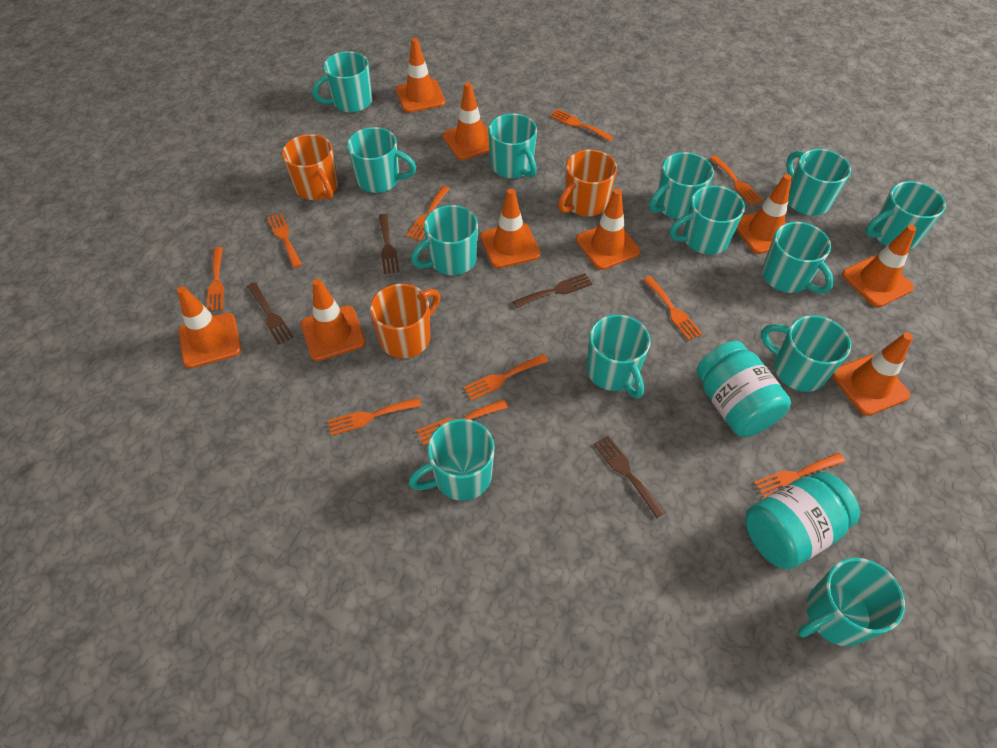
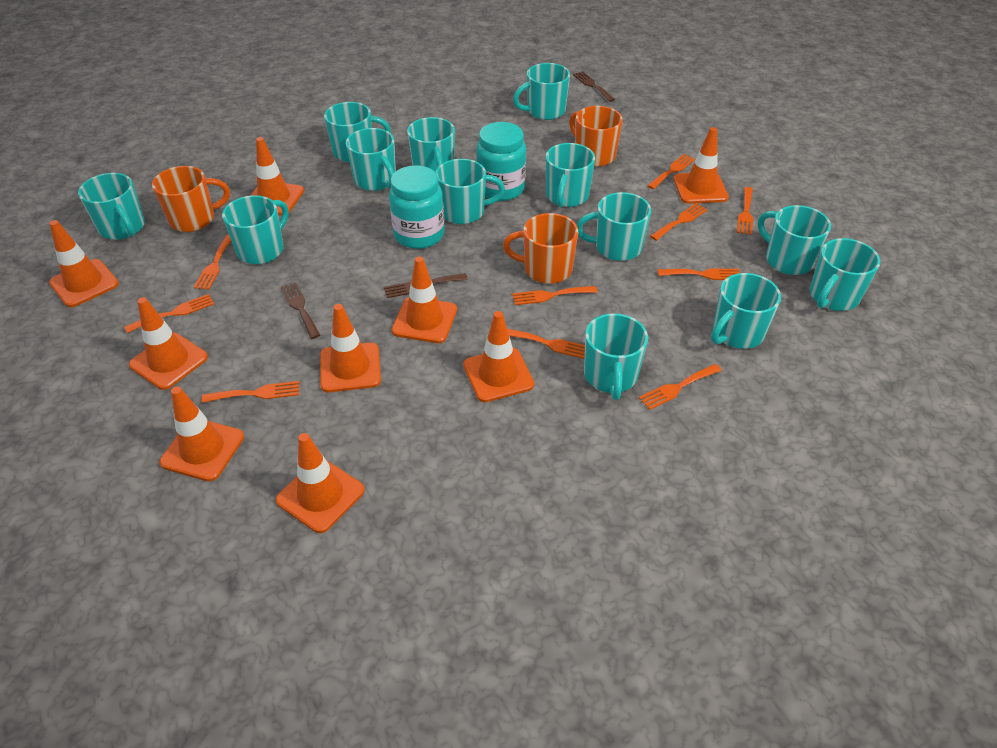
brown fork: 4 -> 3

